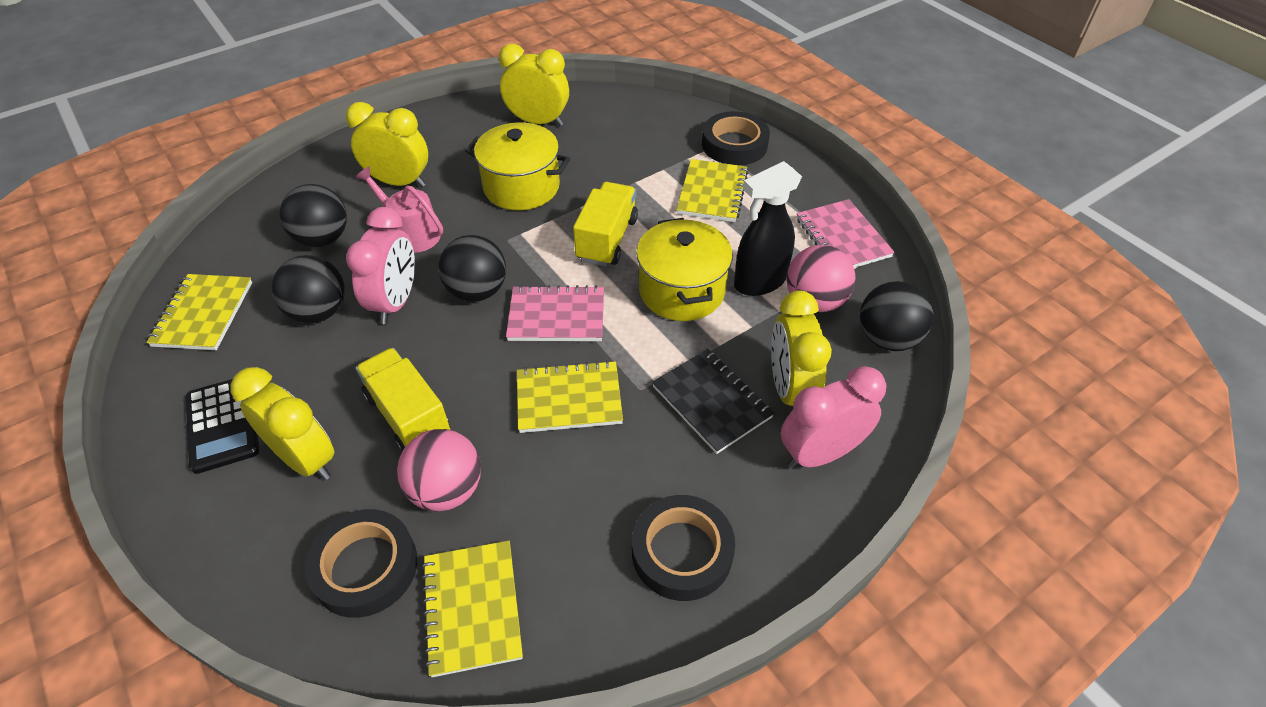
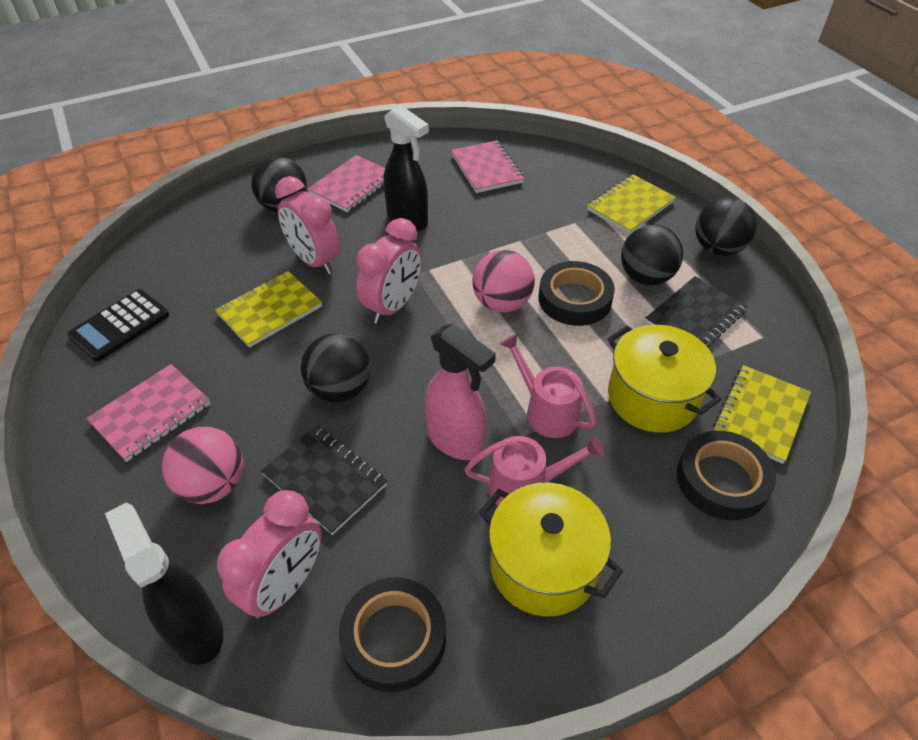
black notebook: 1 -> 2
black spray bottle: 1 -> 2
pink clock: 2 -> 3
pink notebook: 2 -> 3
pink spray bottle: 0 -> 1
pink watering can: 1 -> 2
yellow clock: 4 -> 0
yellow notebook: 4 -> 3
yellow truck: 2 -> 0

